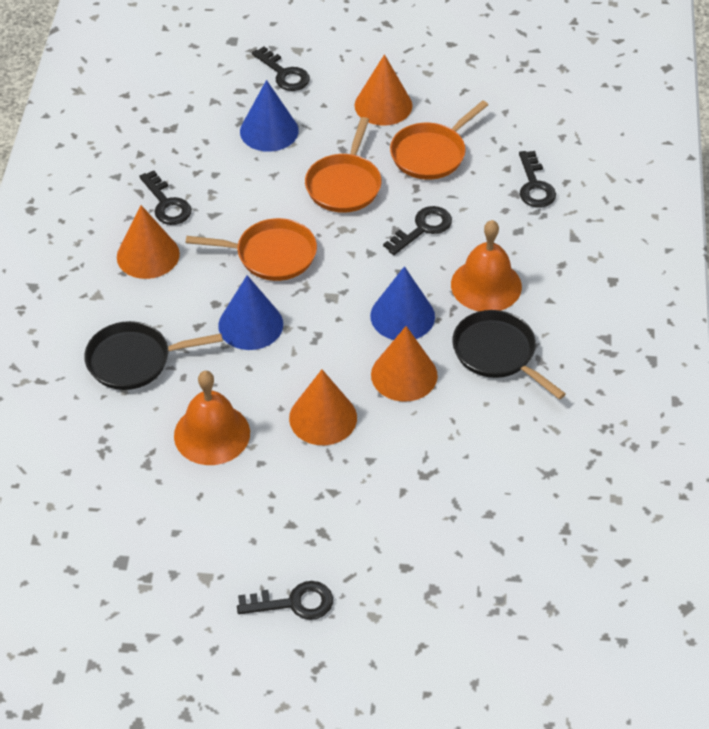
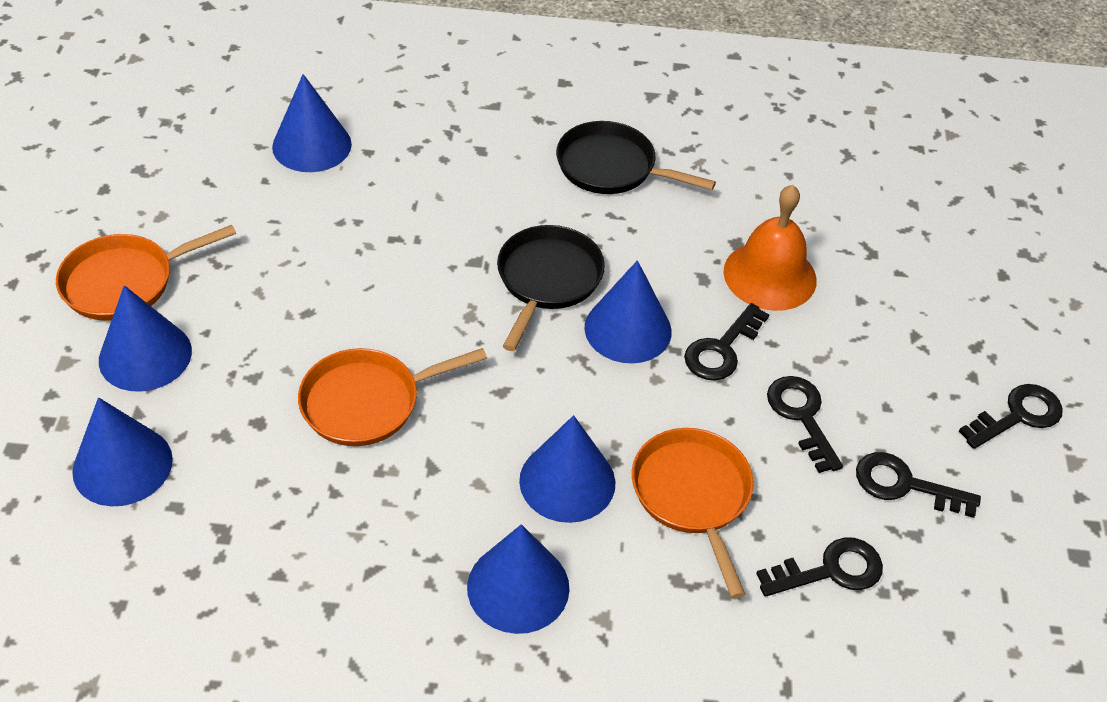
blue cone: 3 -> 6
orange bell: 2 -> 1
orange cone: 4 -> 0

